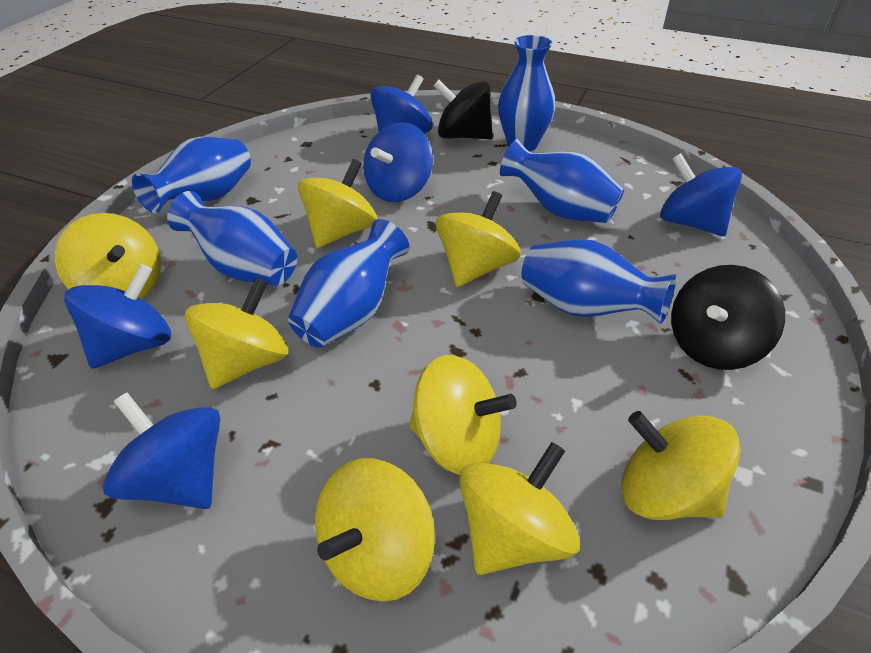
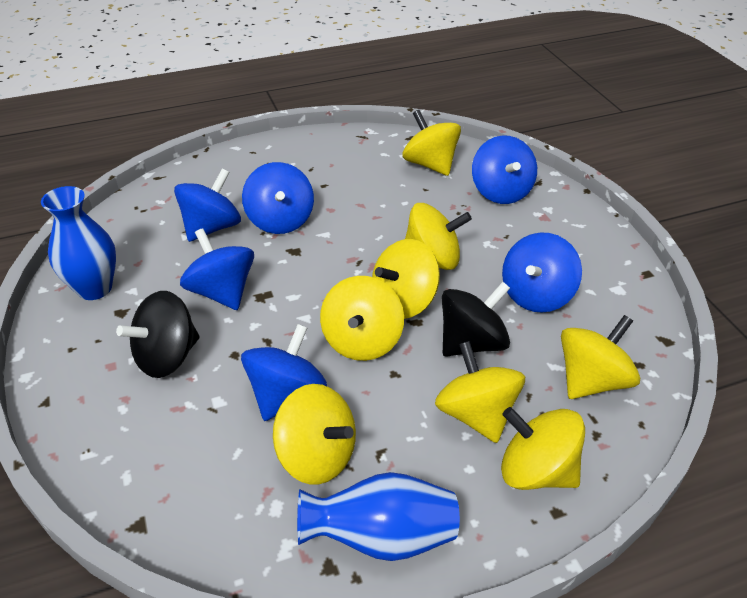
blue spinning top: 5 -> 6
blue vase: 6 -> 2

